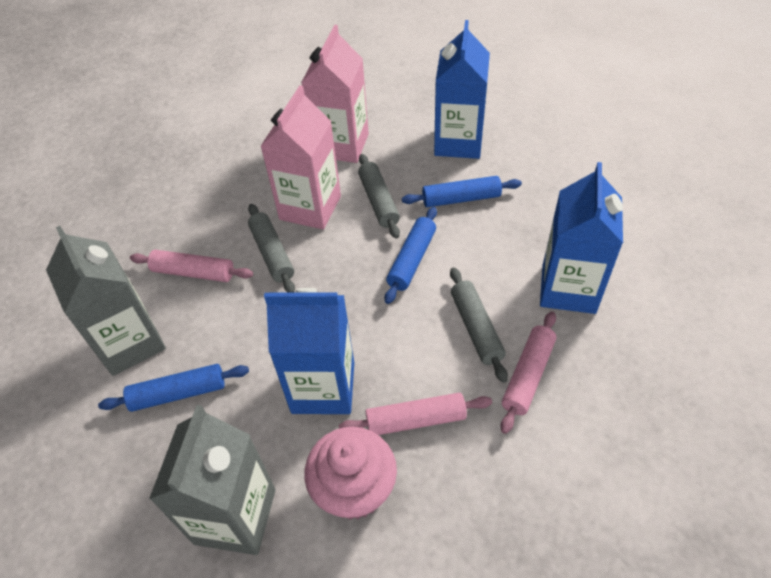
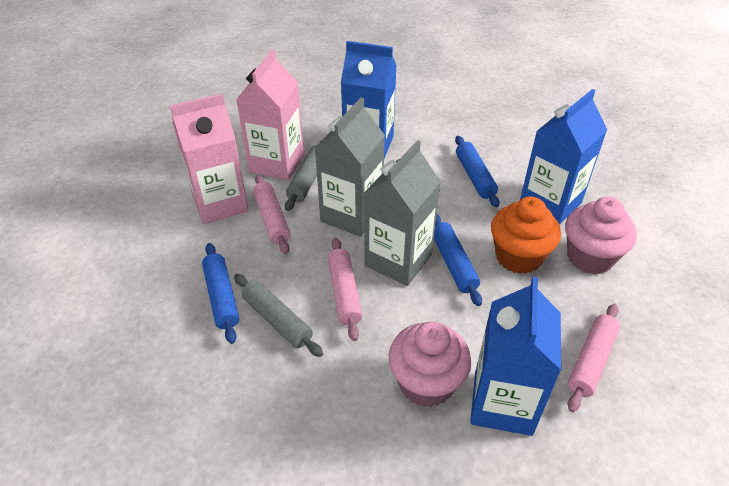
grey rolling pin: 3 -> 2
orange cupcake: 0 -> 1
pink cupcake: 1 -> 2

